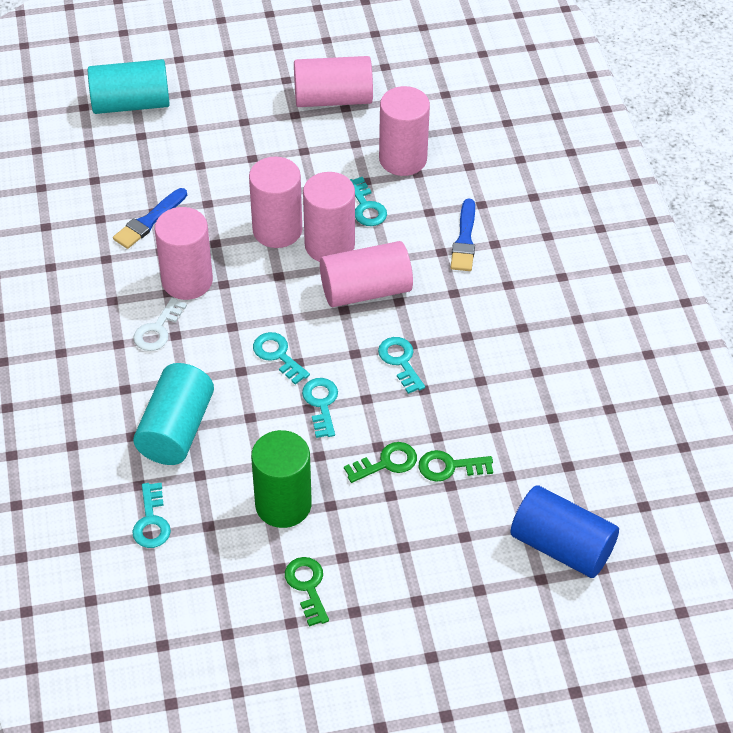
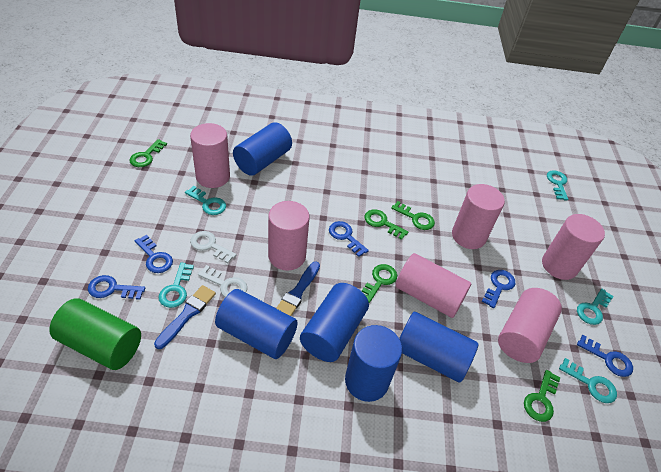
blue cylinder: 1 -> 5
blue key: 0 -> 5
green key: 3 -> 5
turquoise cylinder: 2 -> 0
white key: 1 -> 2

